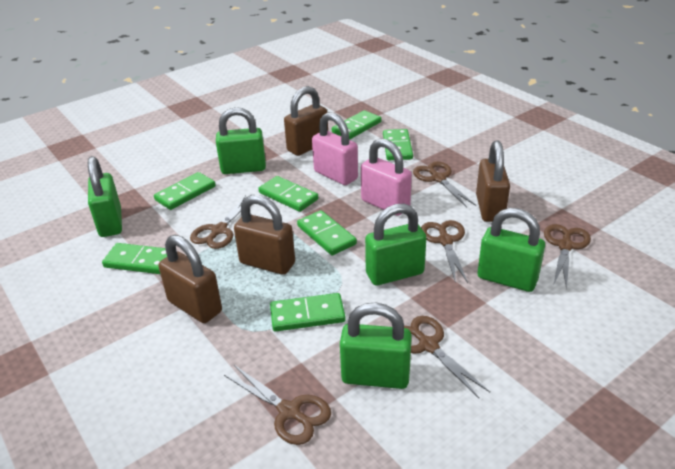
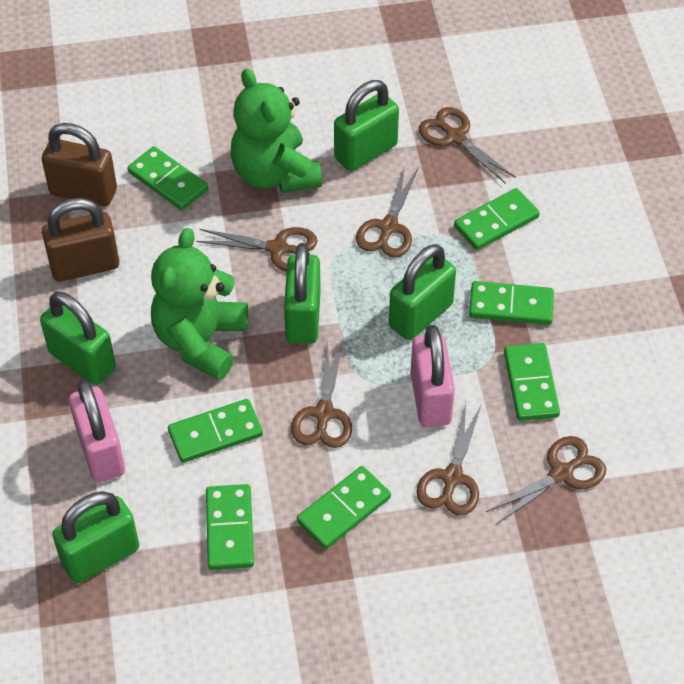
brown padlock: 4 -> 2
green teddy bear: 0 -> 2

